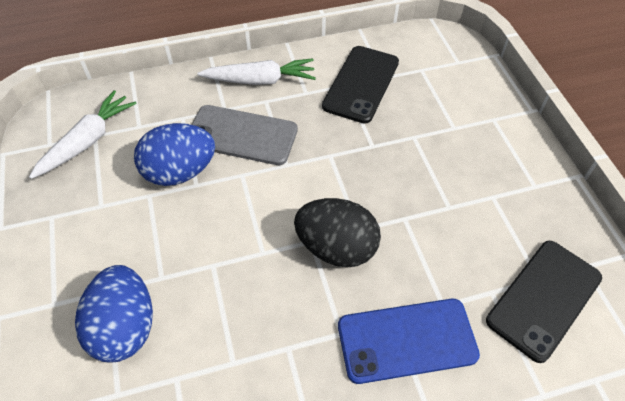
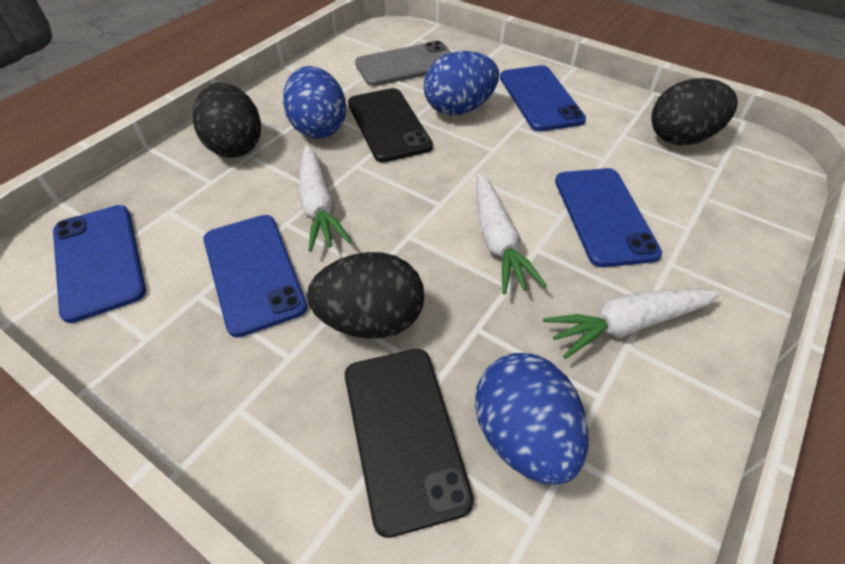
black egg: 1 -> 3
blue egg: 2 -> 3
blue phone: 1 -> 4
white carrot: 2 -> 3

